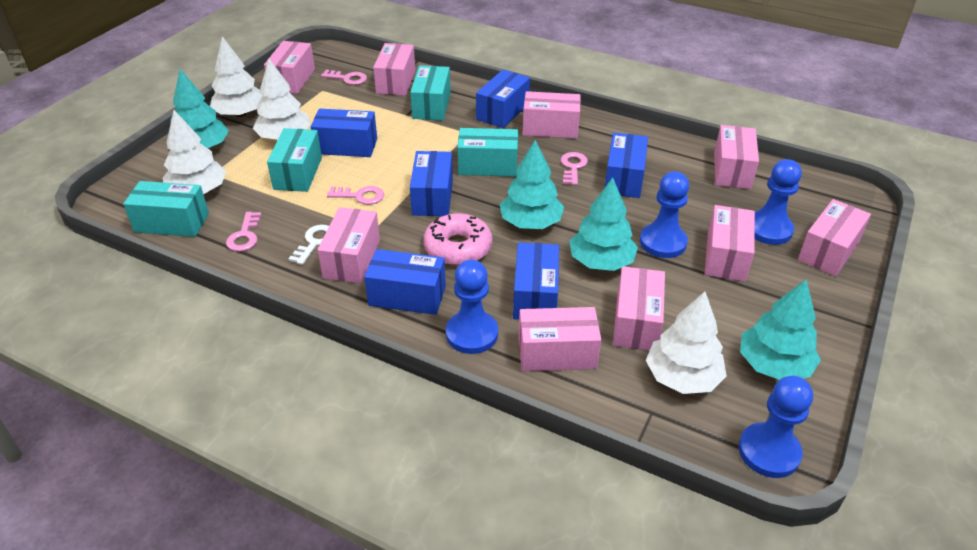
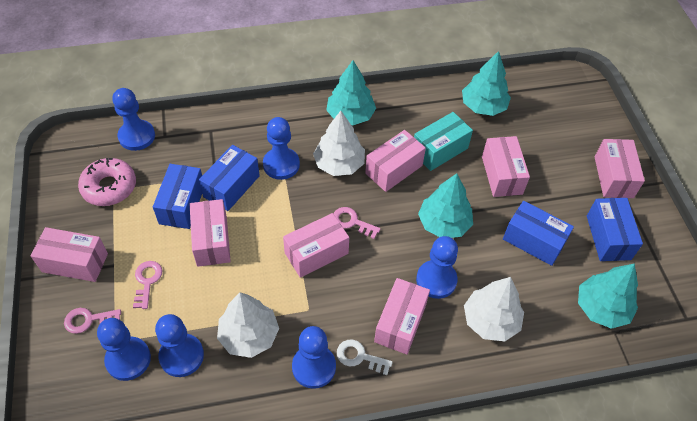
blue box: 6 -> 4
blue pawn: 4 -> 6
pink box: 9 -> 7
pink key: 4 -> 3
turquoise box: 4 -> 1
white tree: 4 -> 3

